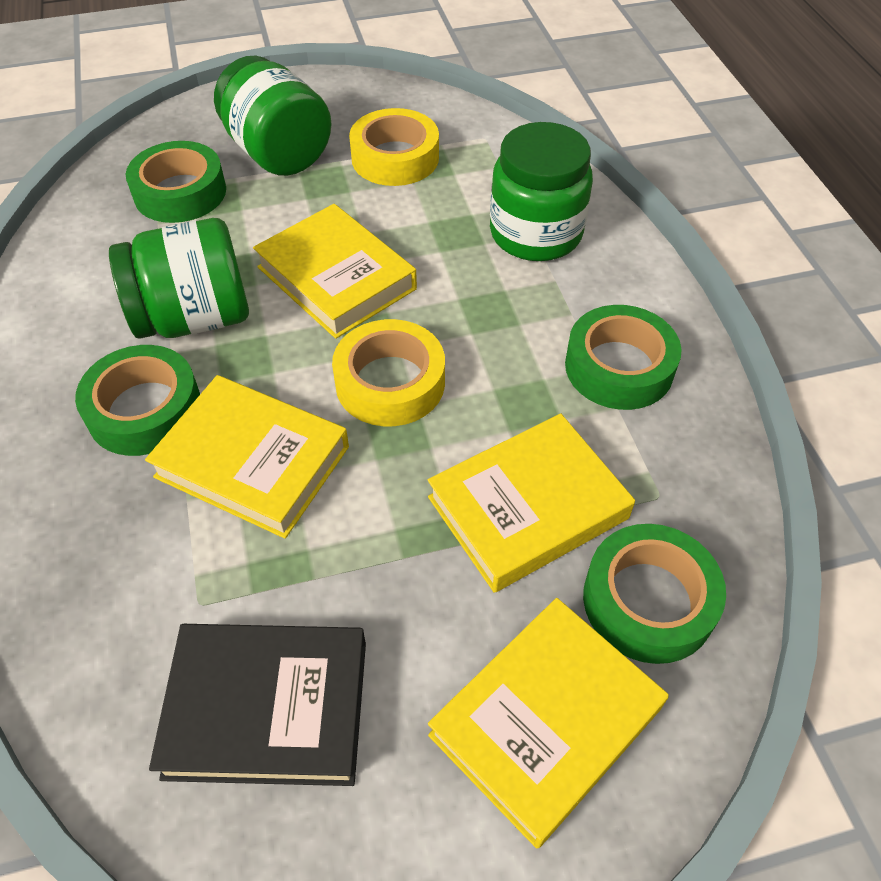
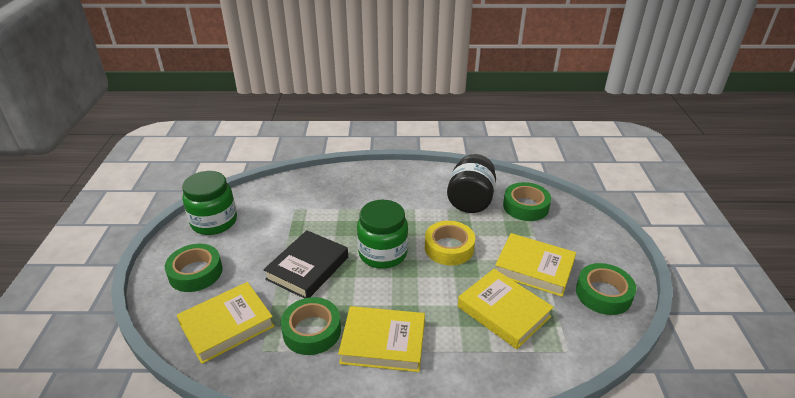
black jar: 0 -> 1
green jar: 3 -> 2
yellow tape: 2 -> 1

